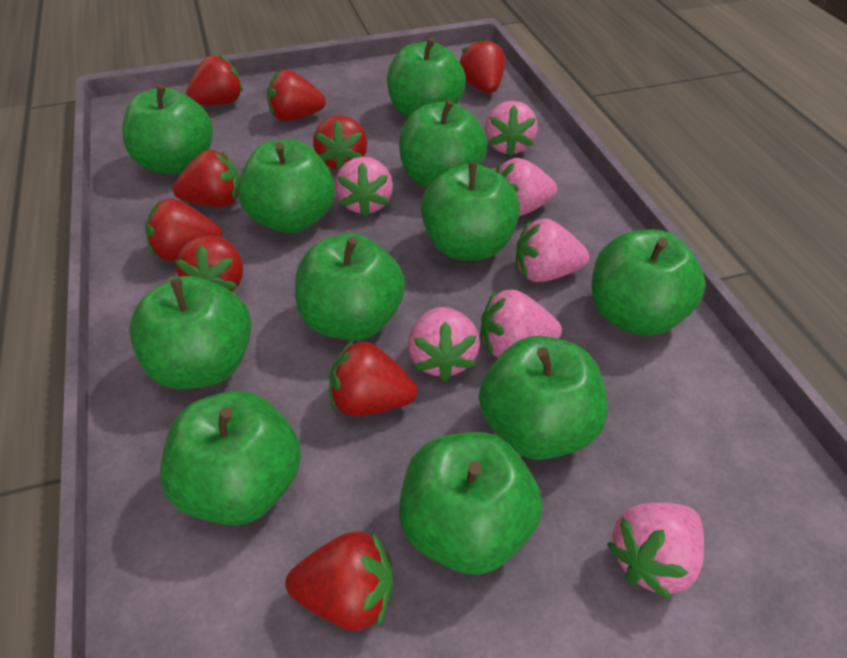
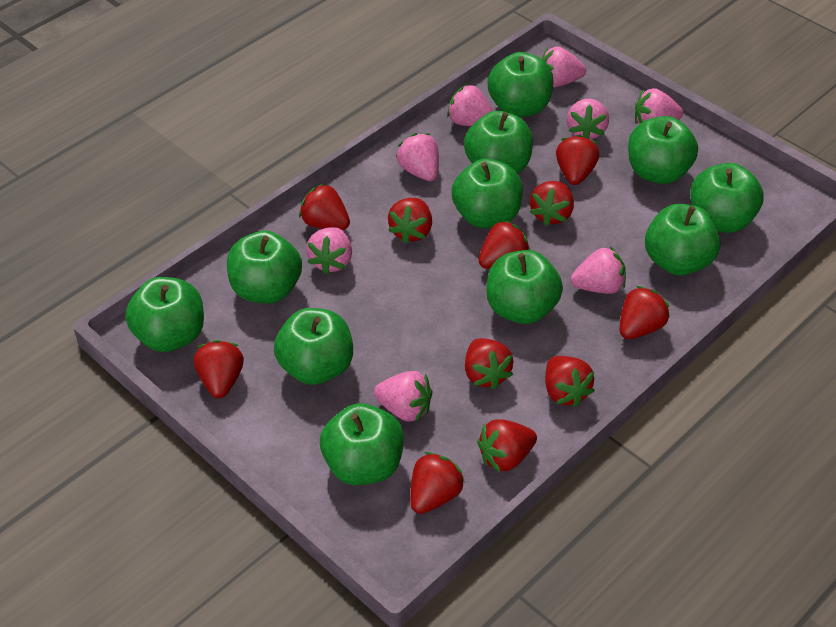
pink strawberry: 7 -> 8
red strawberry: 9 -> 11

